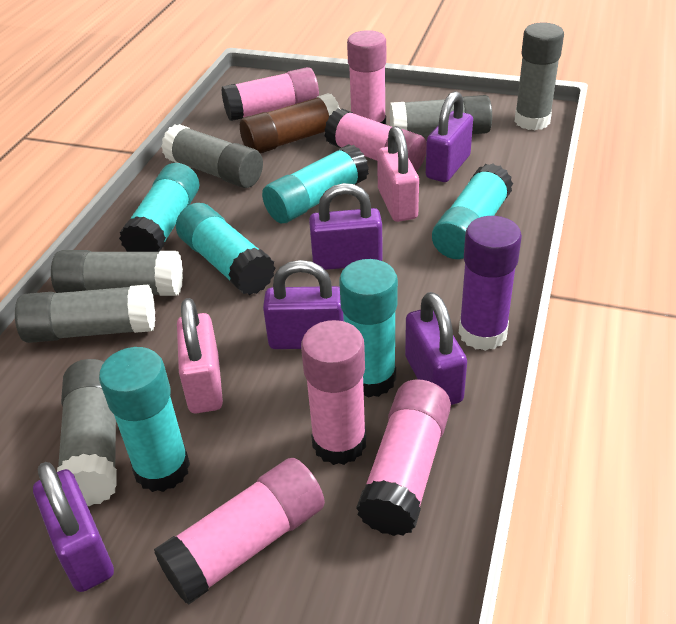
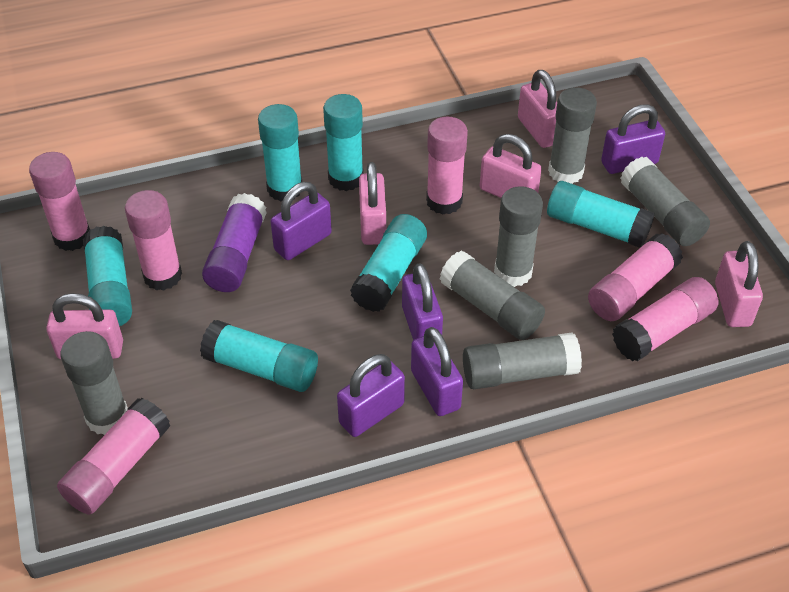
brown glue stick: 1 -> 0
pink padlock: 2 -> 5

